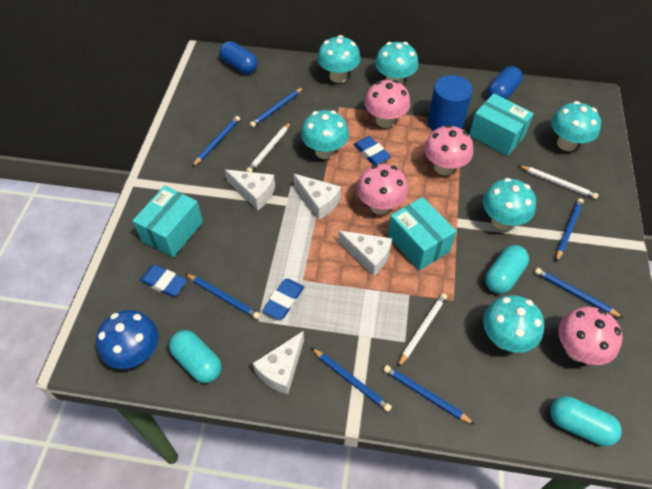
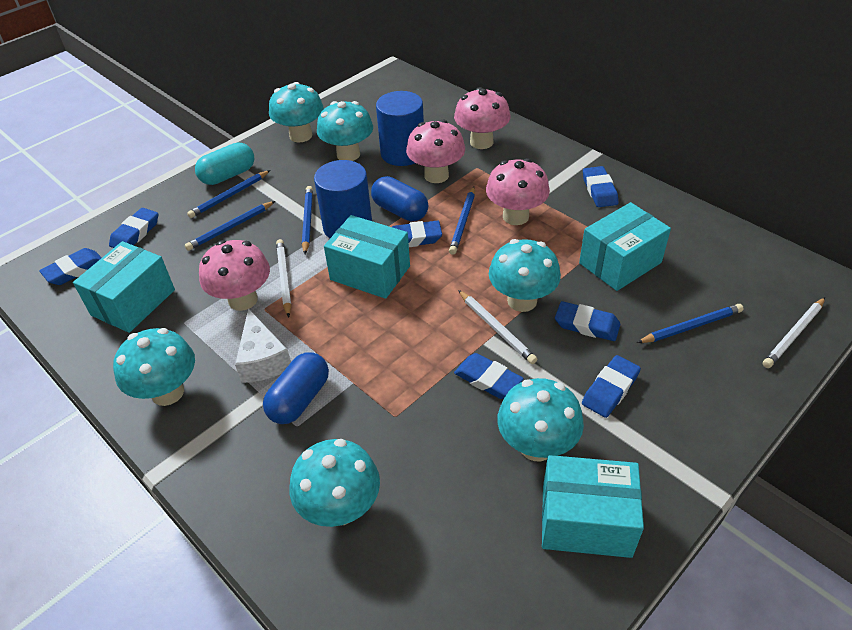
blue cylinder: 1 -> 2
blue eraser: 3 -> 7
blue mushroom: 1 -> 0
blue pencil: 7 -> 5
turquoise box: 3 -> 4
turquoise capsule: 3 -> 1
white cheese: 4 -> 1

